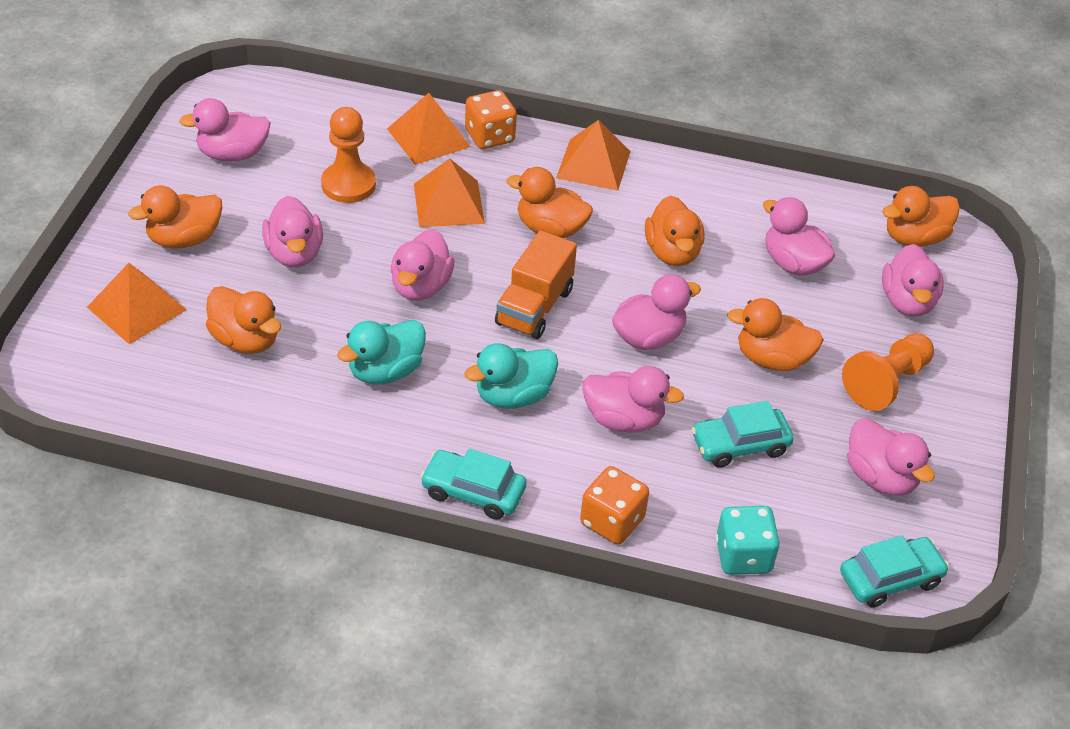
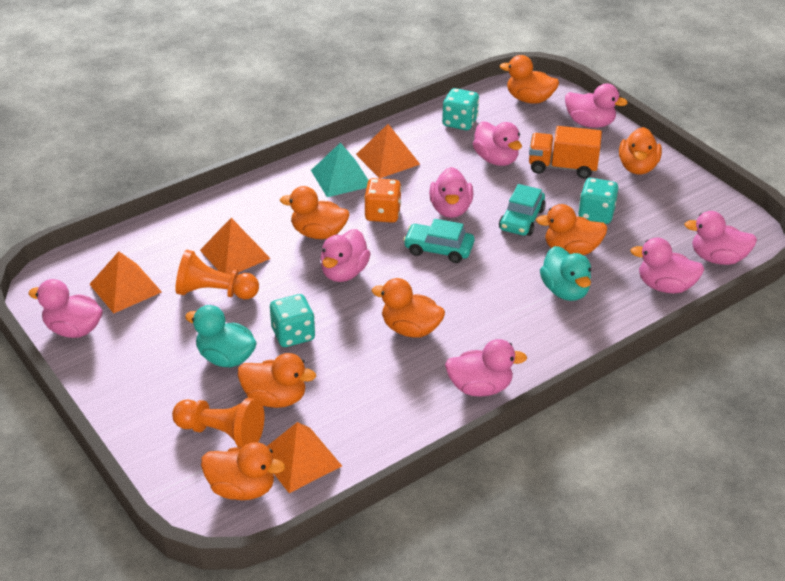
orange dice: 2 -> 1
orange duck: 6 -> 7
turquoise car: 3 -> 2
turquoise dice: 1 -> 3
turquoise pyramid: 0 -> 1

